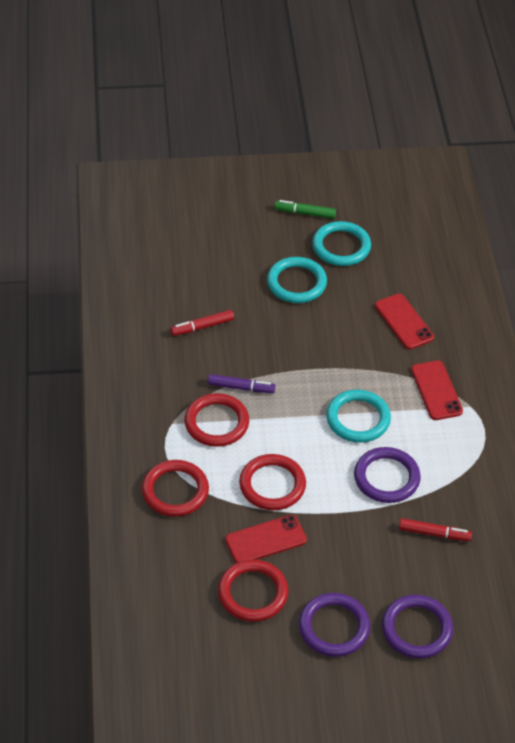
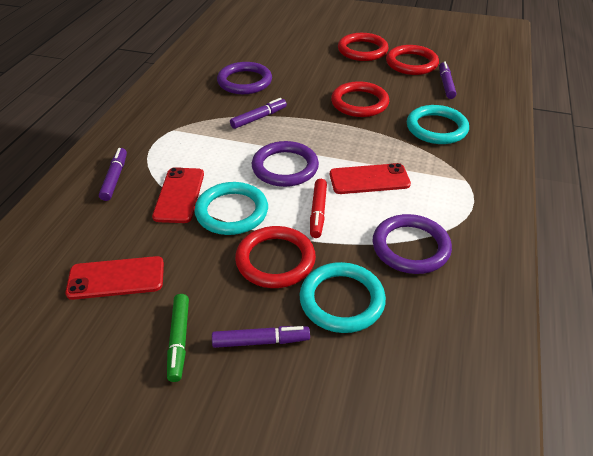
purple marker: 1 -> 4
red marker: 2 -> 1

